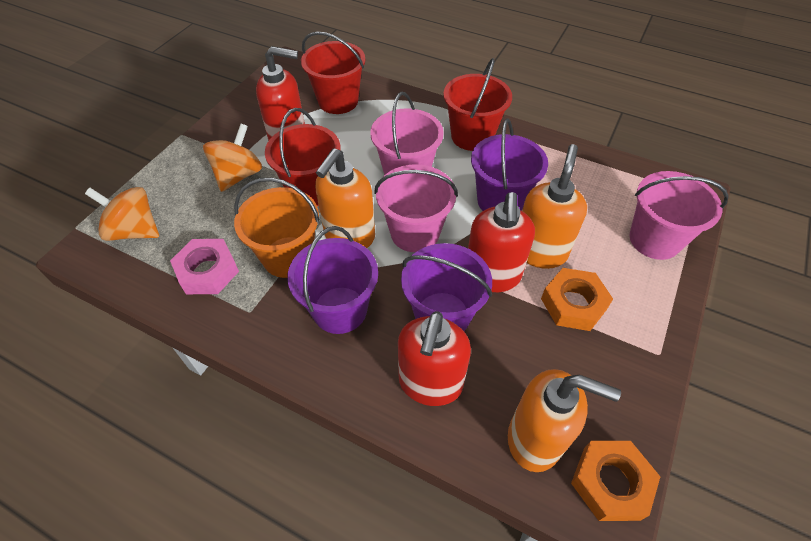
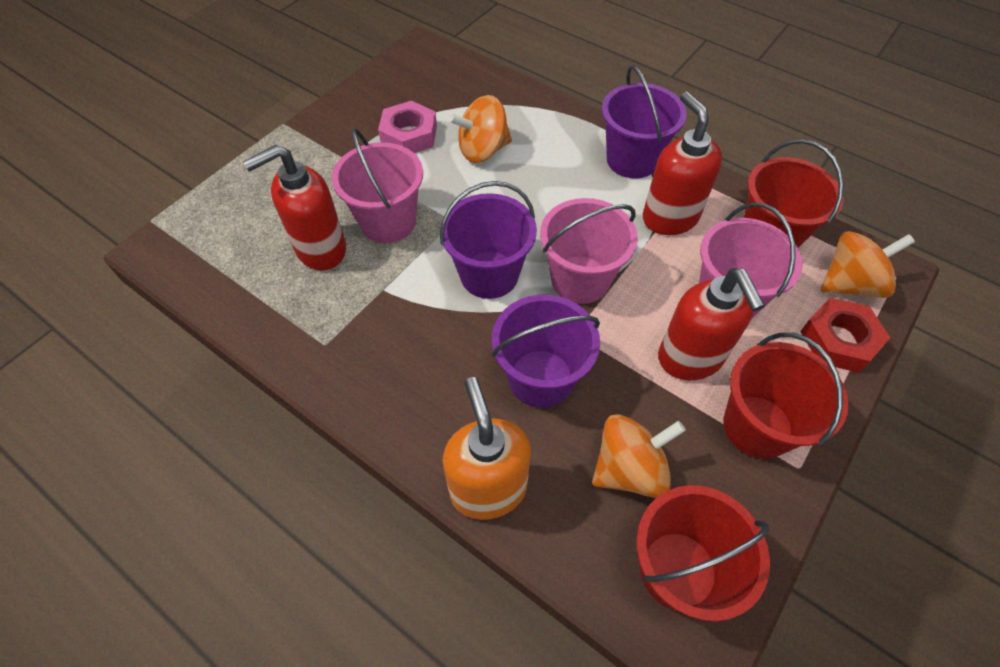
orange bucket: 1 -> 0
orange nut: 2 -> 0
orange soap dispenser: 3 -> 1
orange spinning top: 2 -> 3
red nut: 0 -> 1

